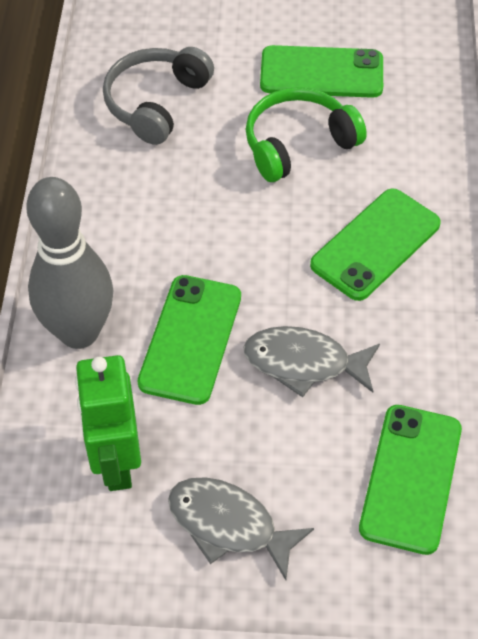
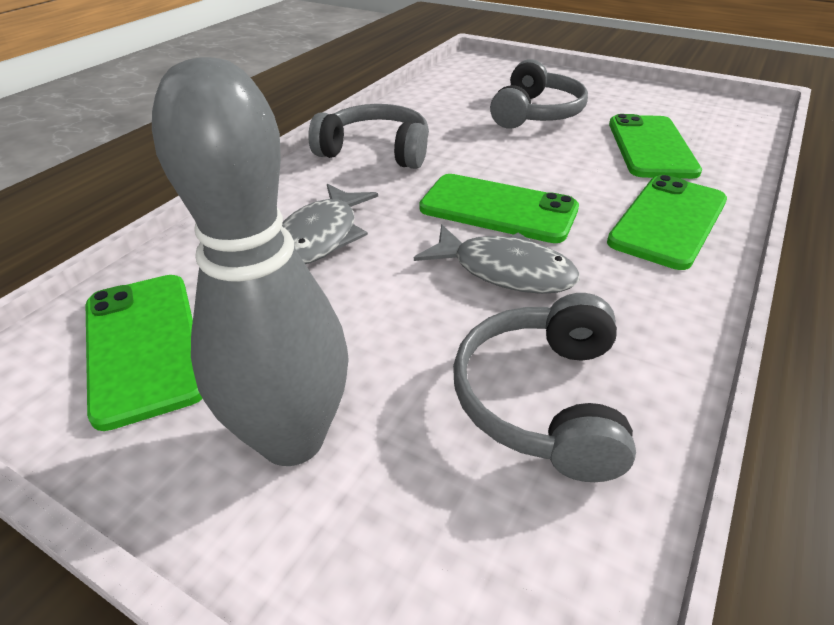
green headphones: 1 -> 0
green robot: 1 -> 0
grey headphones: 1 -> 3

